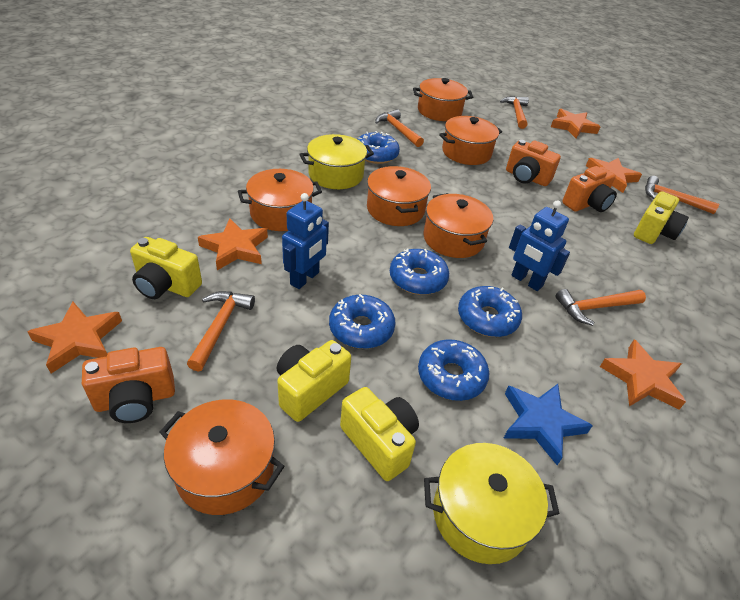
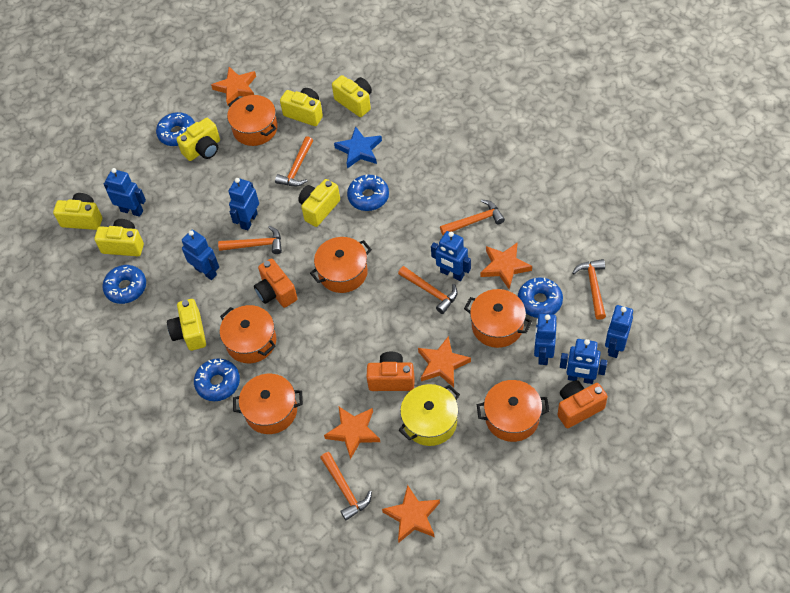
blue robot: 2 -> 7
orange hammer: 5 -> 6
yellow camera: 4 -> 7
yellow pot: 2 -> 1

